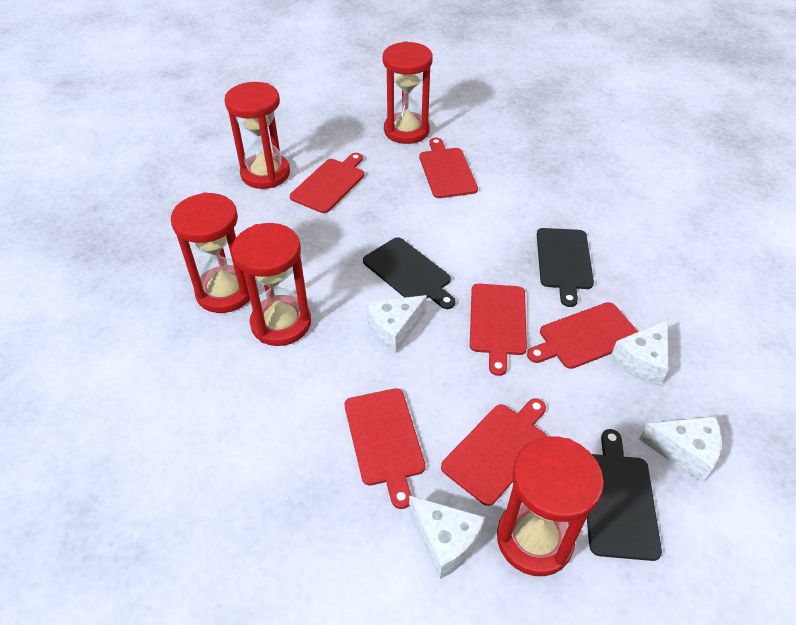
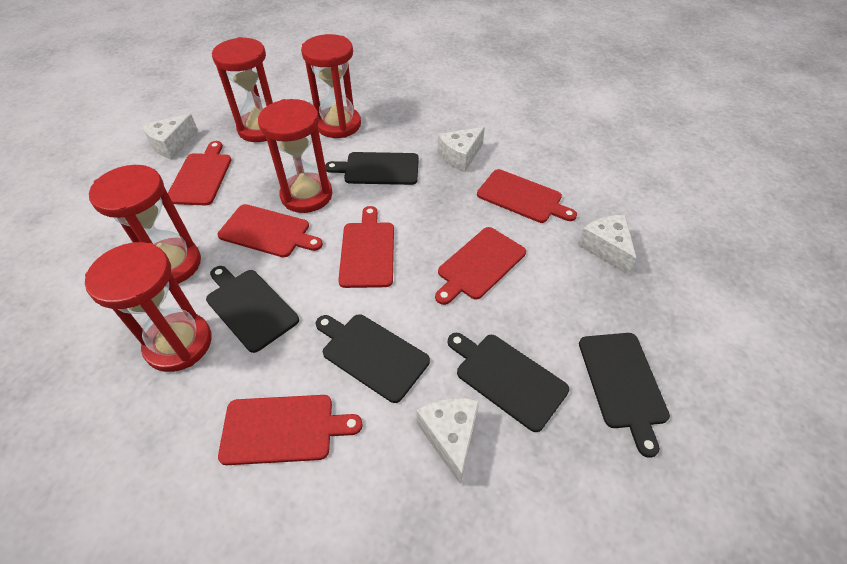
black cutting board: 3 -> 5

